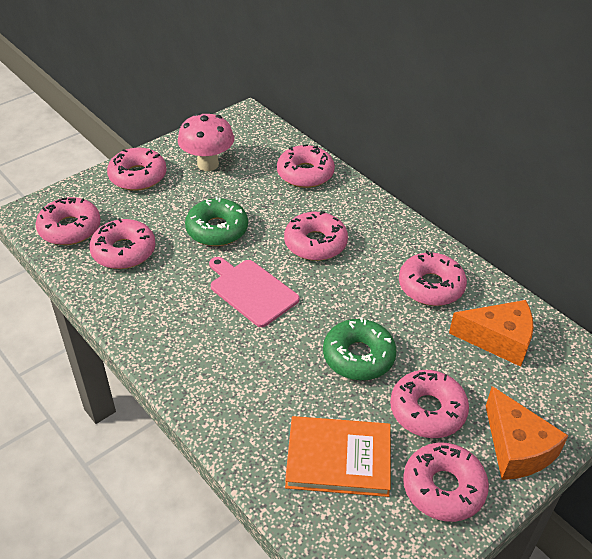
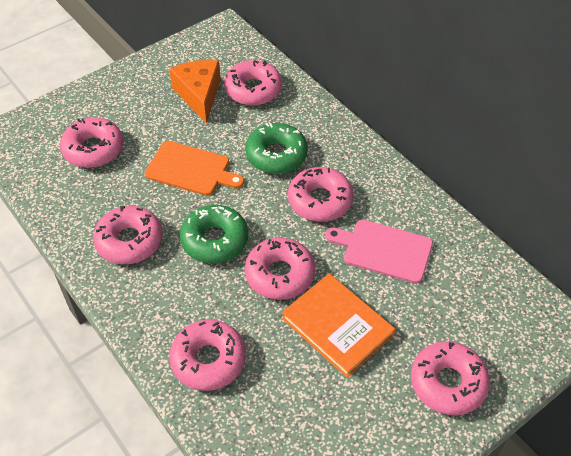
orange cheese: 2 -> 1
orange cutting board: 0 -> 1
pink donut: 8 -> 7
pink mushroom: 1 -> 0

